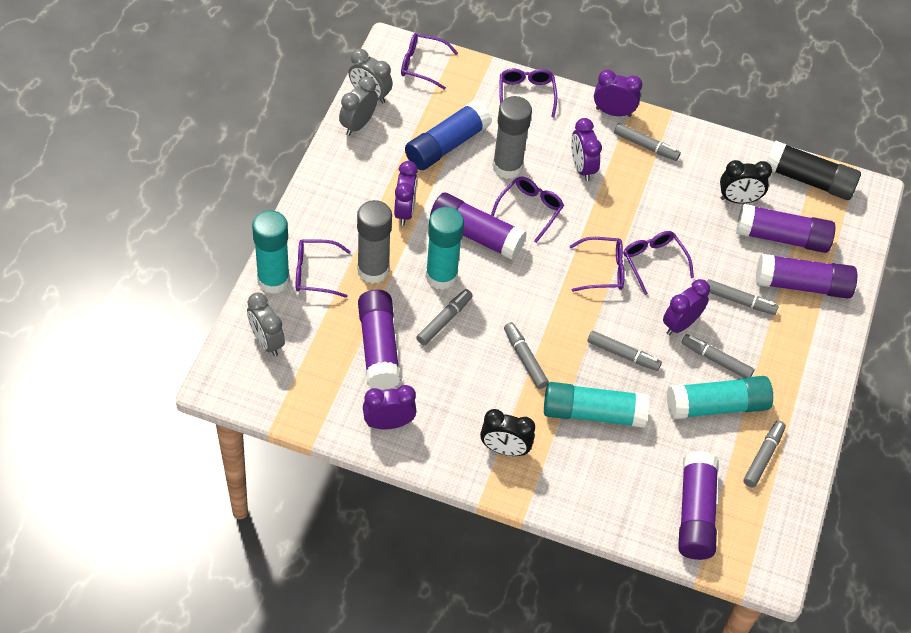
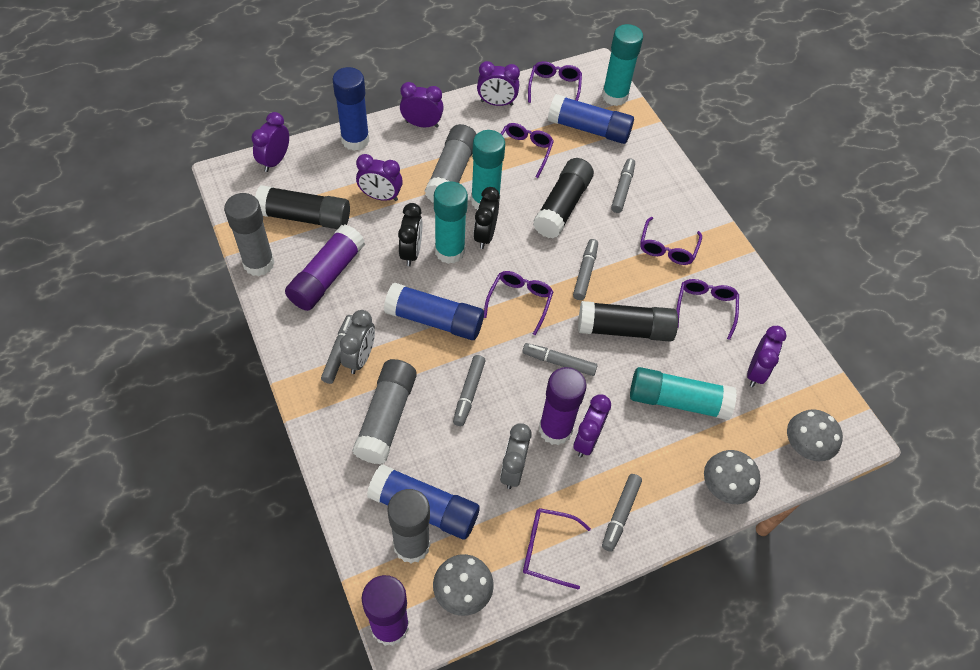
black glue stick: 1 -> 3
blue glue stick: 1 -> 4
grey clock: 3 -> 2
grey glue stick: 2 -> 4
grey marker: 7 -> 6
grey mushroom: 0 -> 3
purple clock: 5 -> 6
purple glue stick: 5 -> 3

